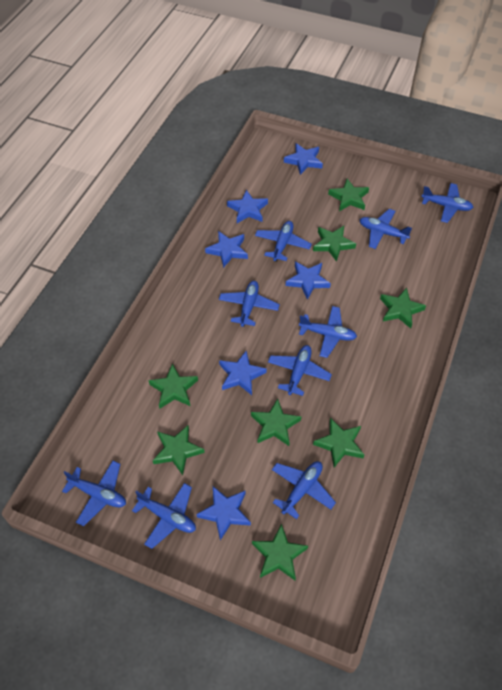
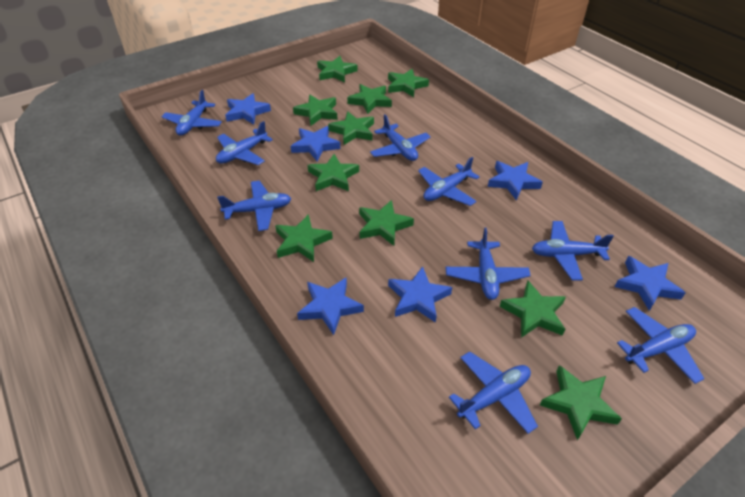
green star: 8 -> 10

